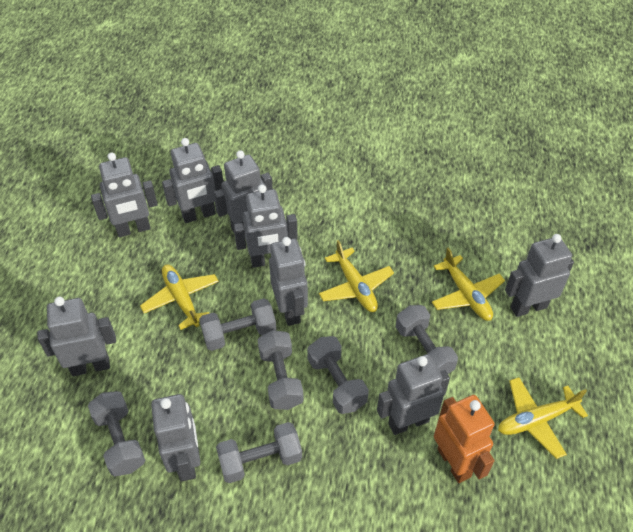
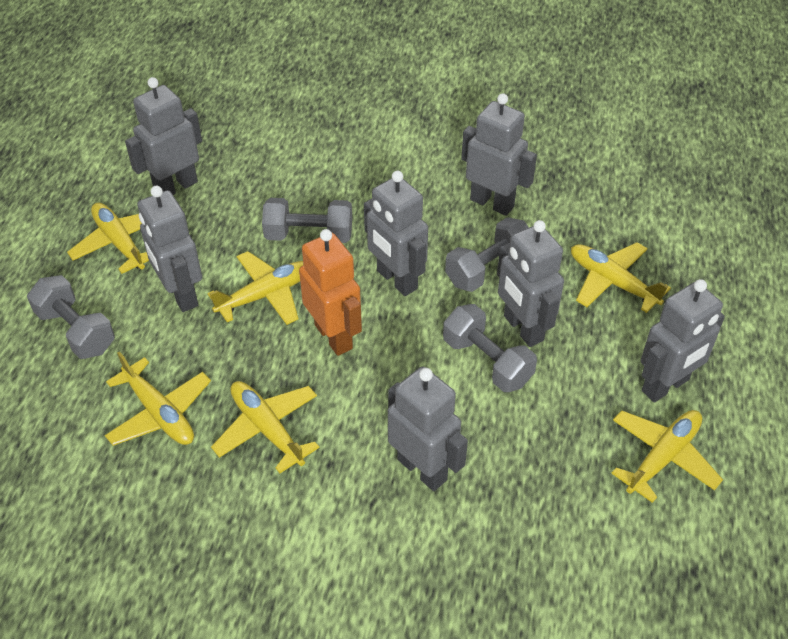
grey dumbbell: 6 -> 4
grey robot: 9 -> 7
yellow plane: 4 -> 6

